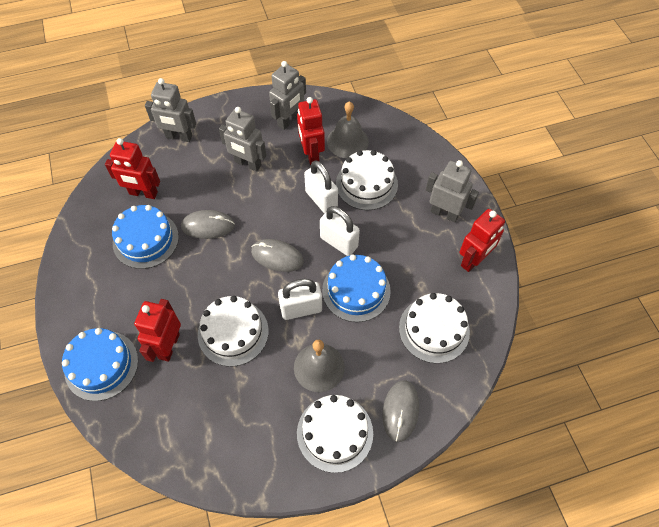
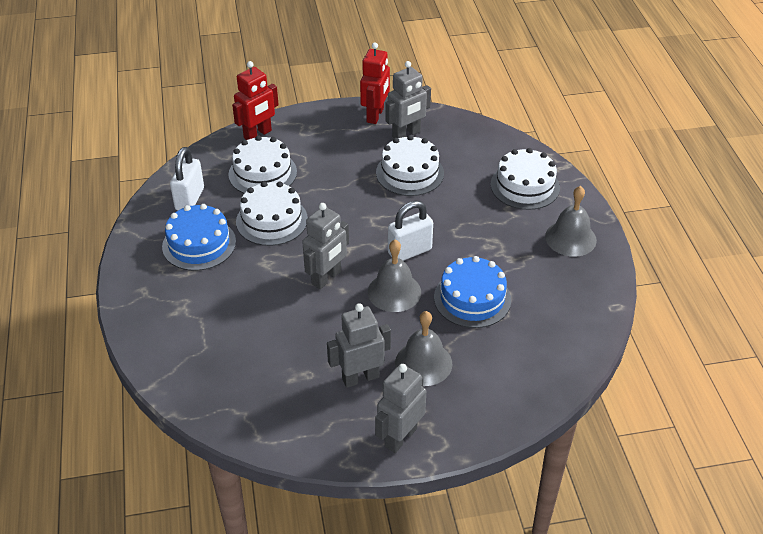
blue cake: 3 -> 2
grey bell: 2 -> 3
grey mouse: 3 -> 0
red robot: 4 -> 2
white padlock: 3 -> 2

